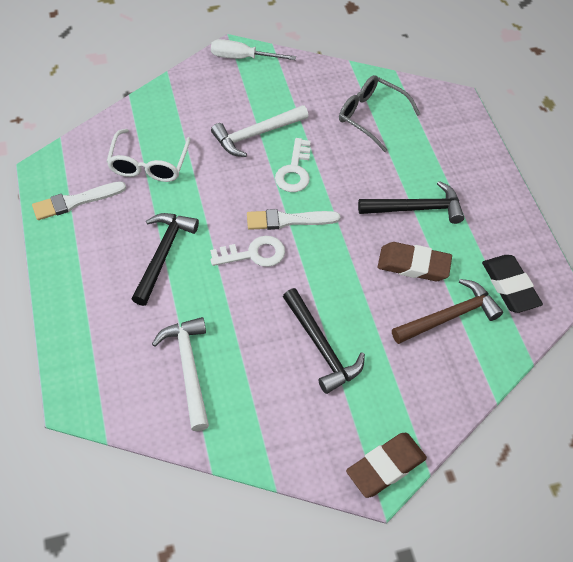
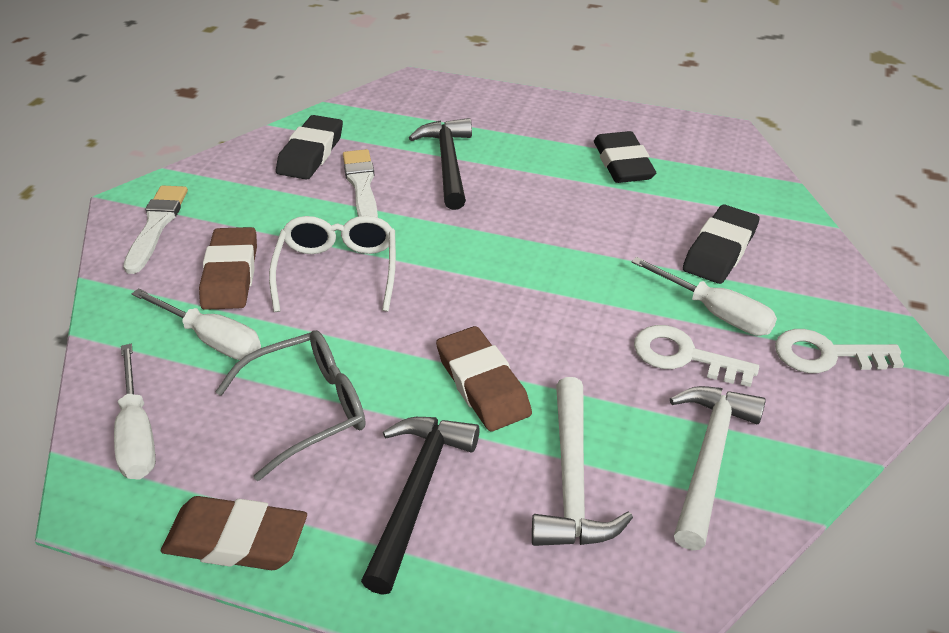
black eraser: 1 -> 3
black hammer: 3 -> 2
brown eraser: 2 -> 3
brown hammer: 1 -> 0
white screwdriver: 1 -> 3

